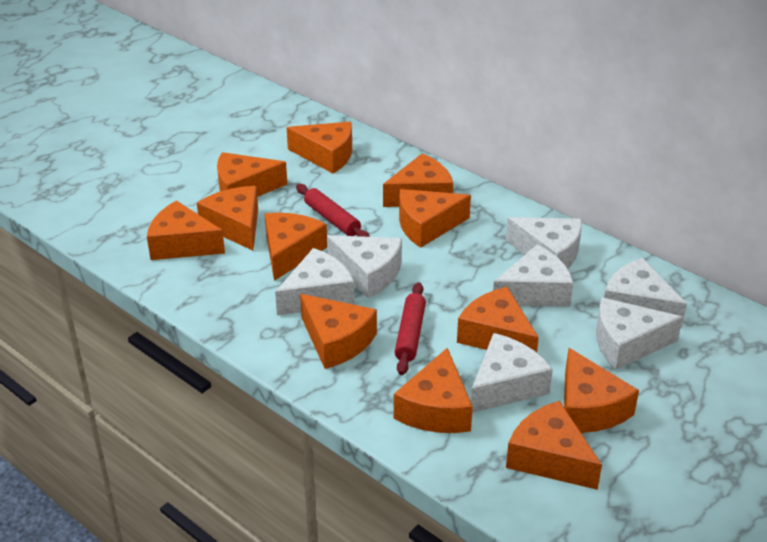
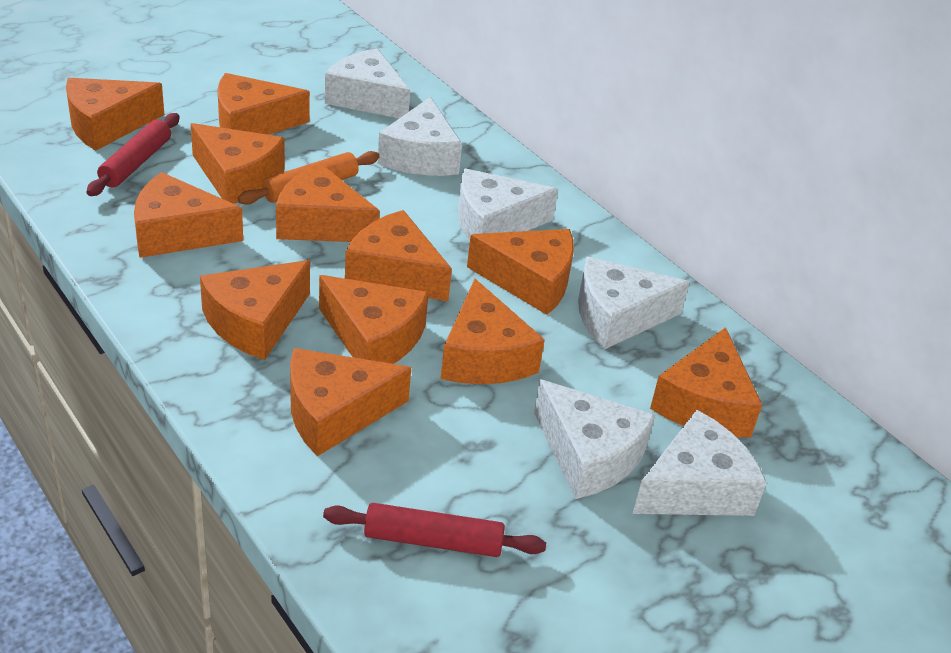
orange rolling pin: 0 -> 1
white cheese: 7 -> 6

